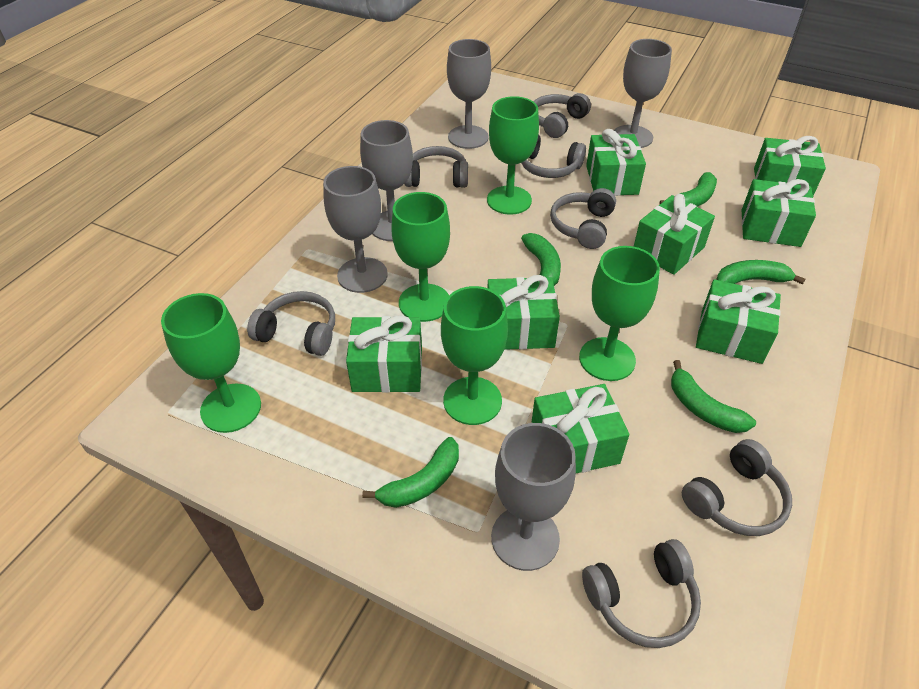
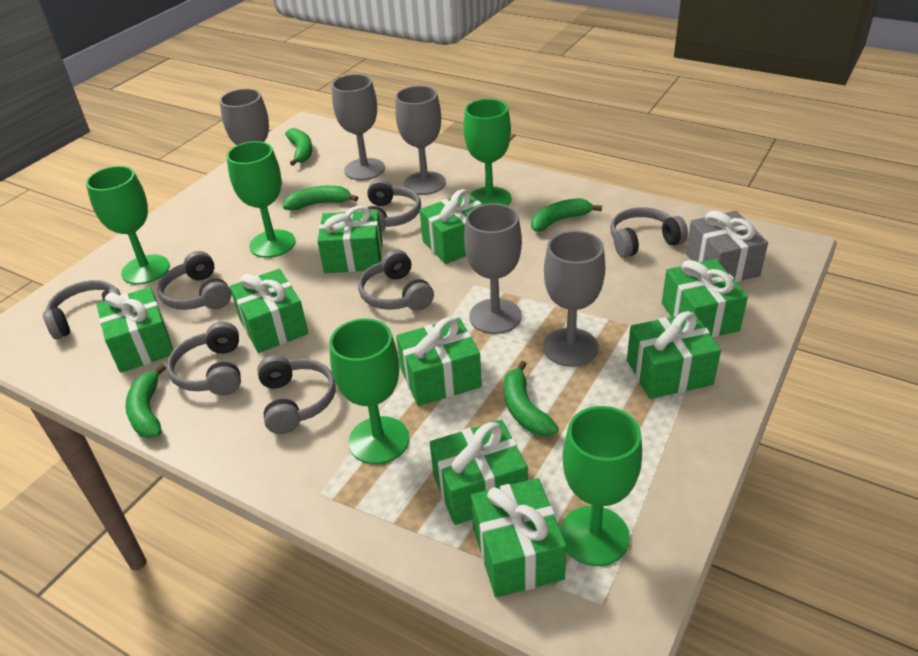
green gift: 8 -> 9
grey gift: 0 -> 1

